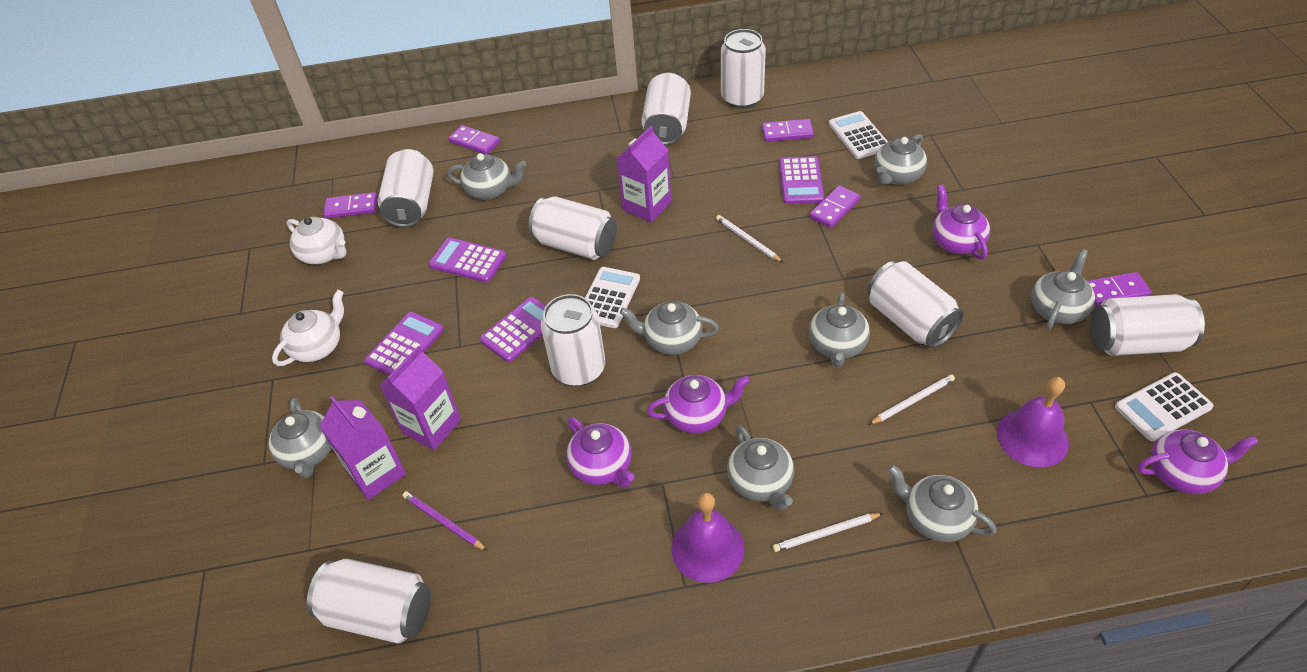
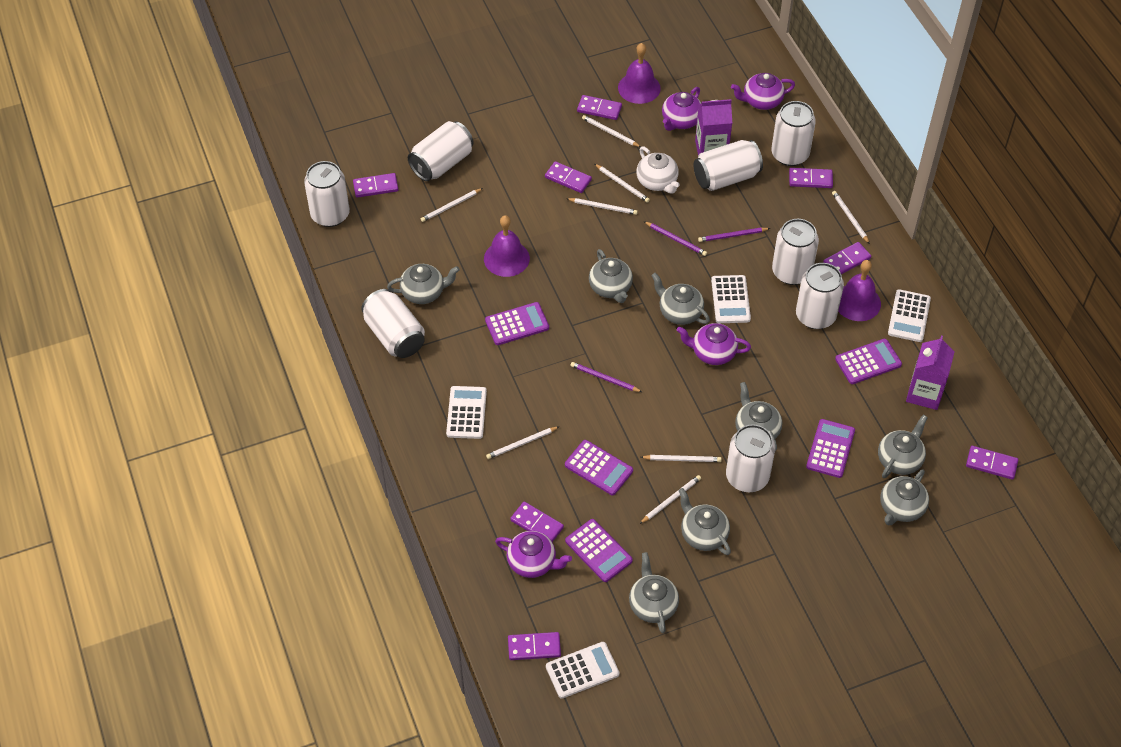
purple bell: 2 -> 3
purple calculator: 4 -> 5
purple carton: 3 -> 2
purple domino: 5 -> 8
purple pencil: 1 -> 3
white calculator: 3 -> 4
white pencil: 3 -> 8
white teapot: 2 -> 1

